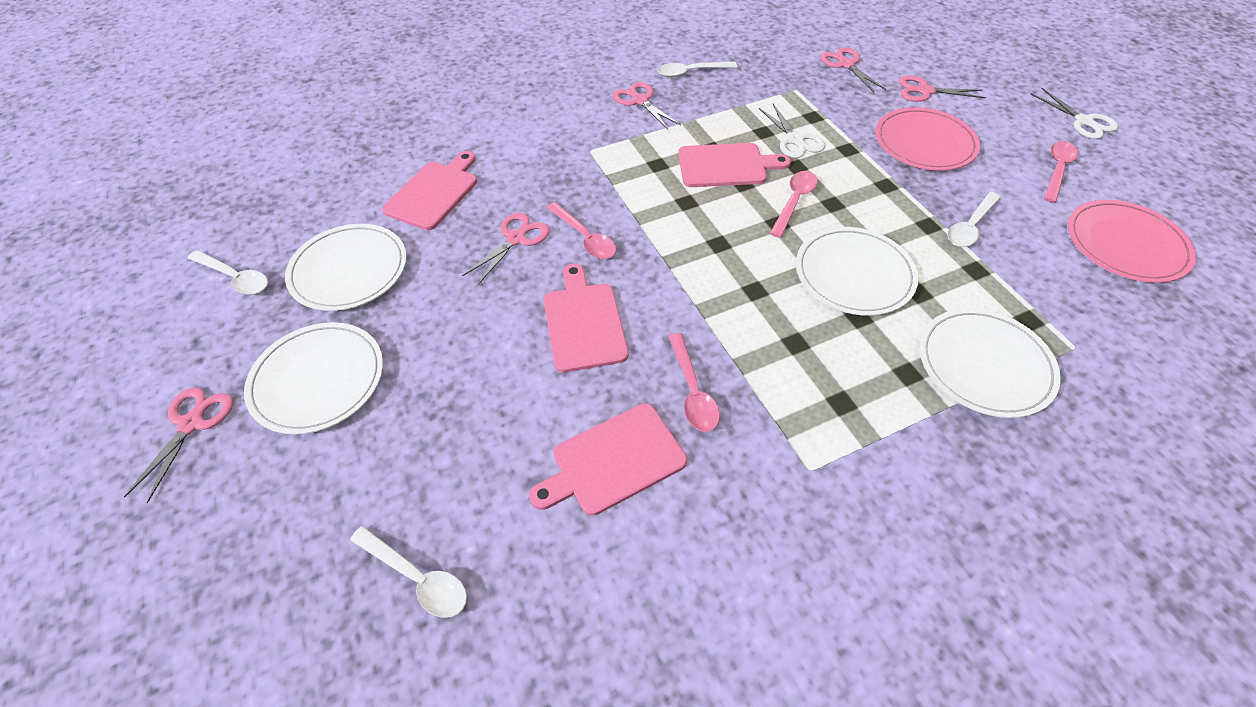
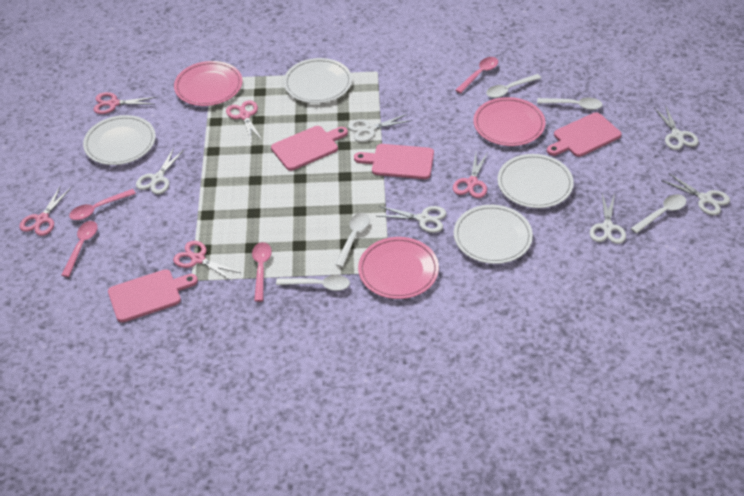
pink plate: 2 -> 3
white scissors: 2 -> 6
white spoon: 4 -> 5

